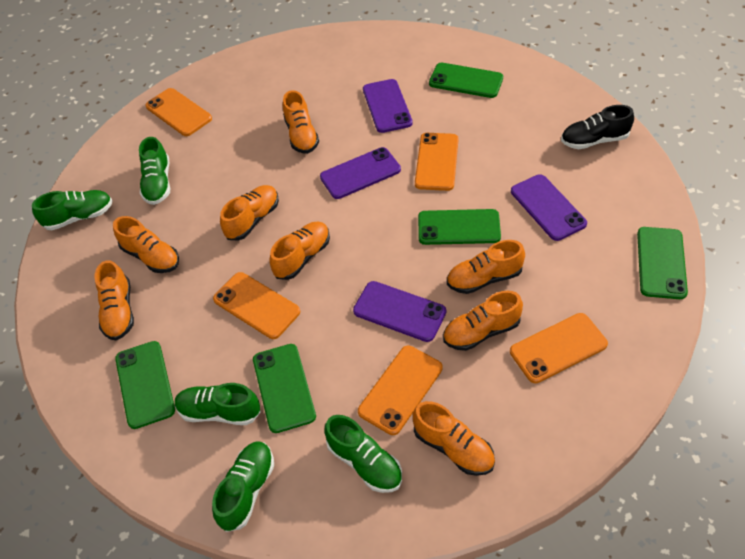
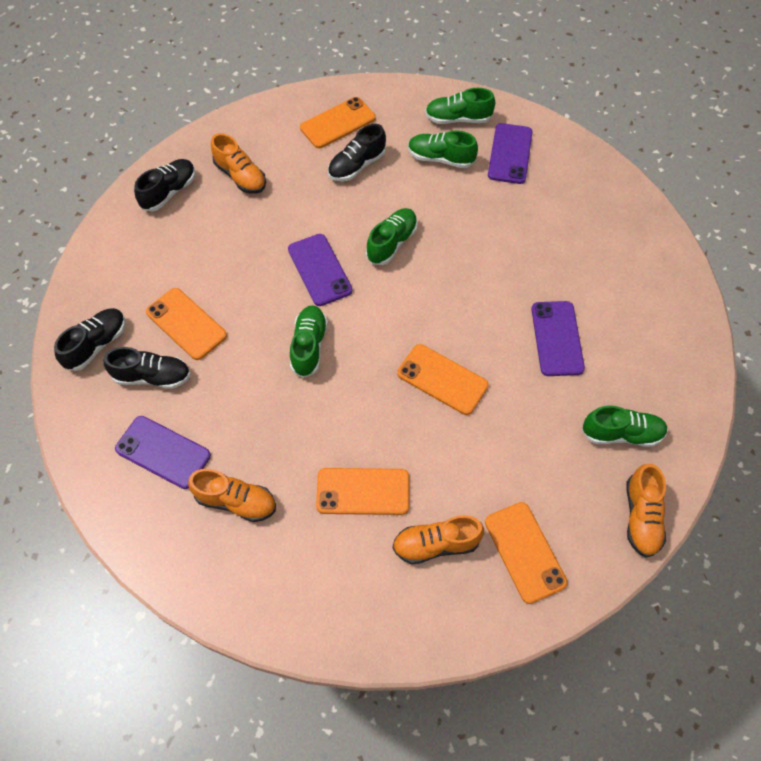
black shoe: 1 -> 4
green phone: 5 -> 0
orange shoe: 8 -> 4

